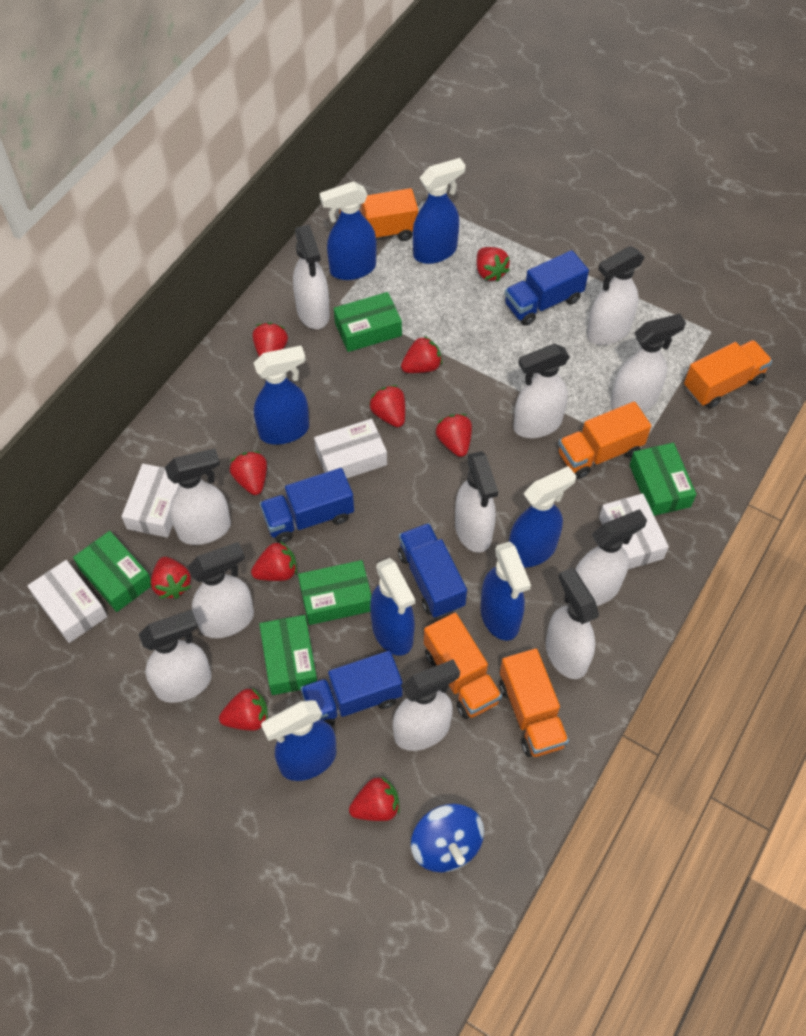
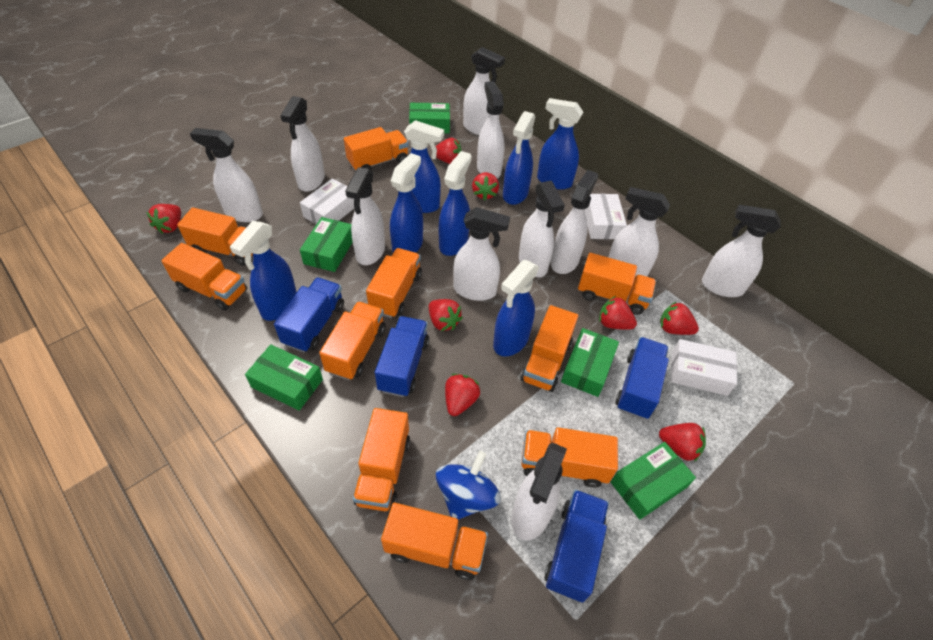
orange truck: 5 -> 10
red strawberry: 10 -> 8
white box: 4 -> 3

